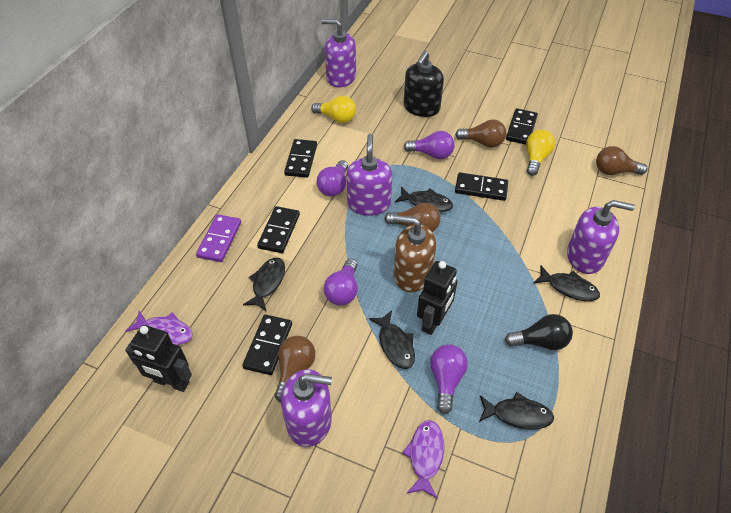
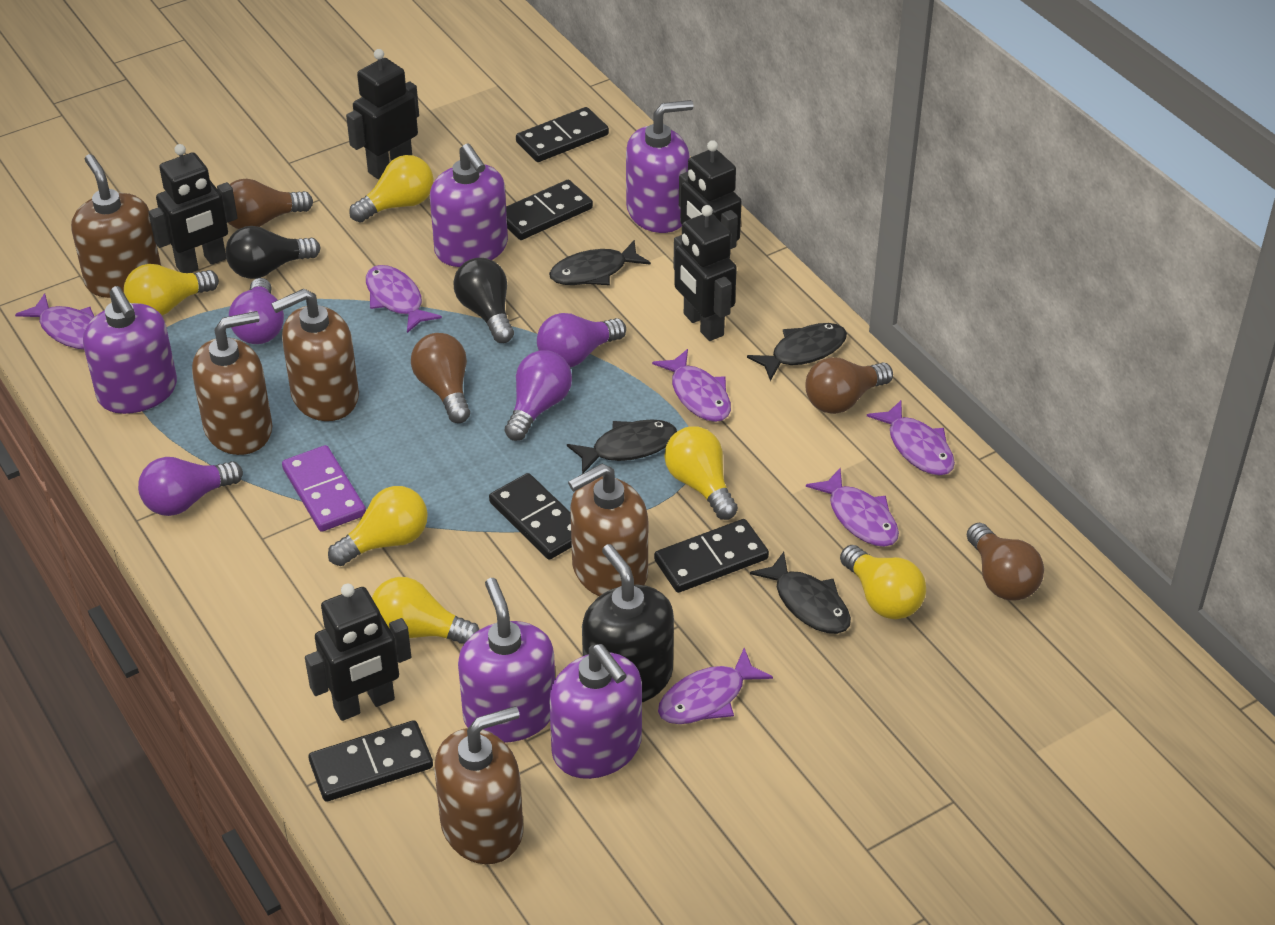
black fish: 5 -> 4
black light bulb: 1 -> 2
black robot: 2 -> 5
brown soap dispenser: 1 -> 5
purple fish: 2 -> 6
purple soap dispenser: 4 -> 5
yellow light bulb: 2 -> 6

